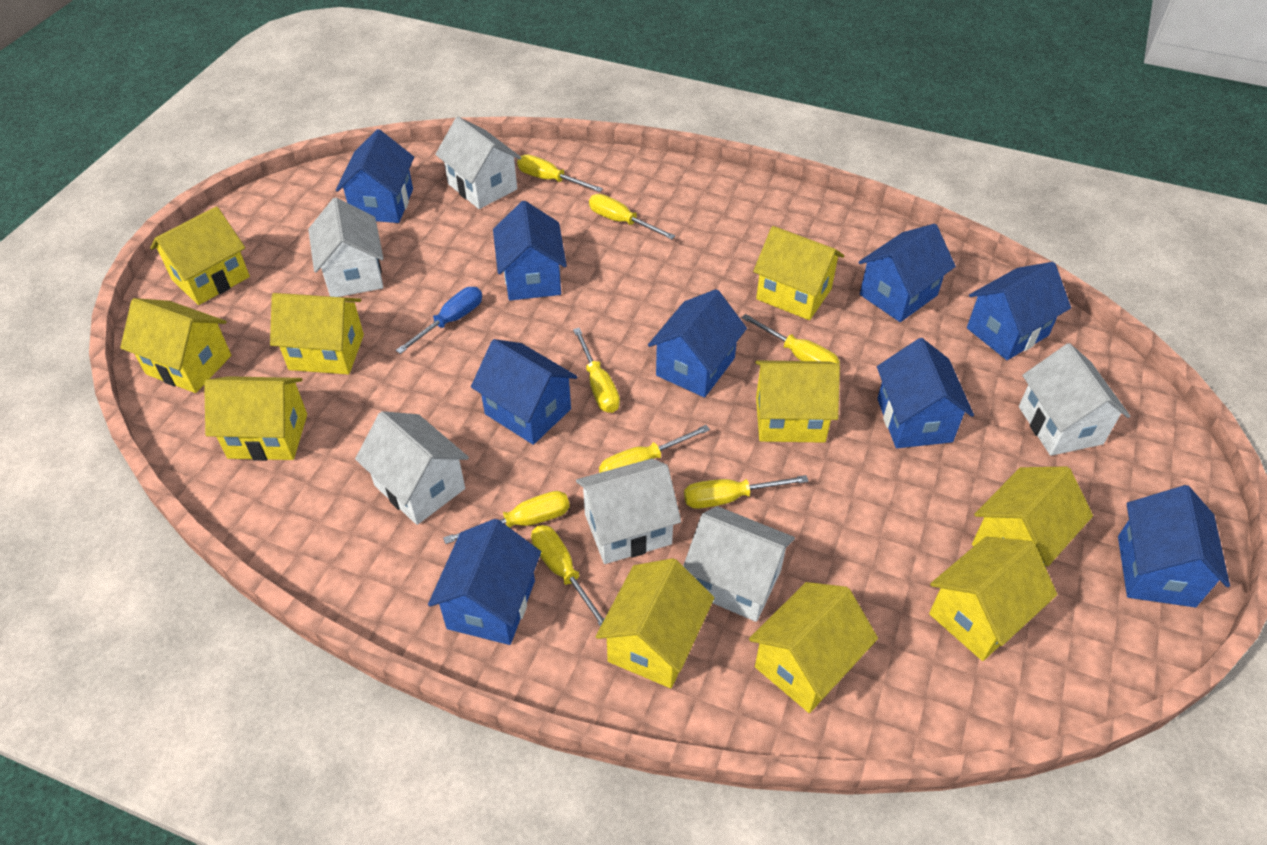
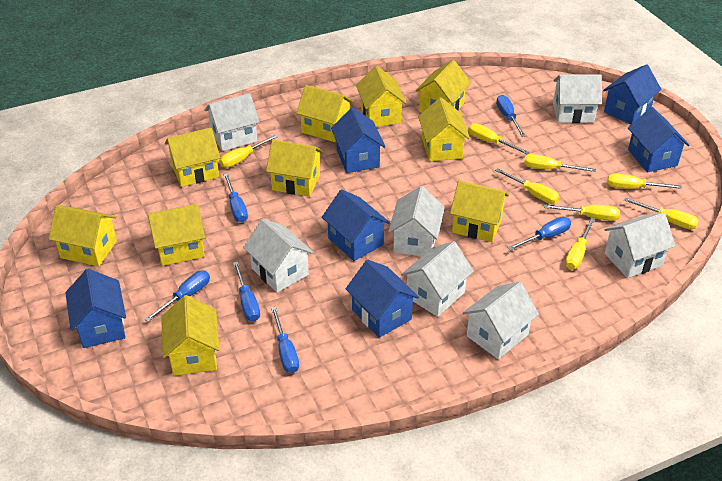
blue house: 9 -> 6
blue screwdriver: 1 -> 6
white house: 6 -> 7

